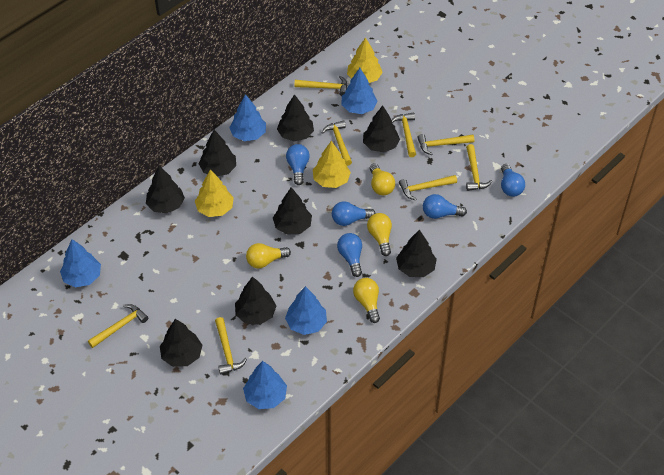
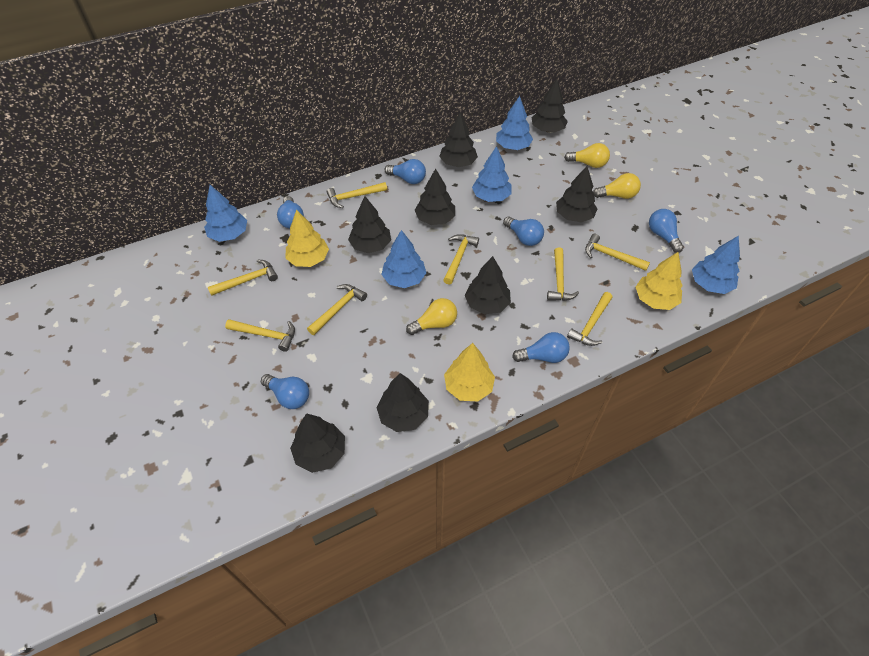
blue light bulb: 5 -> 6
yellow light bulb: 4 -> 3

